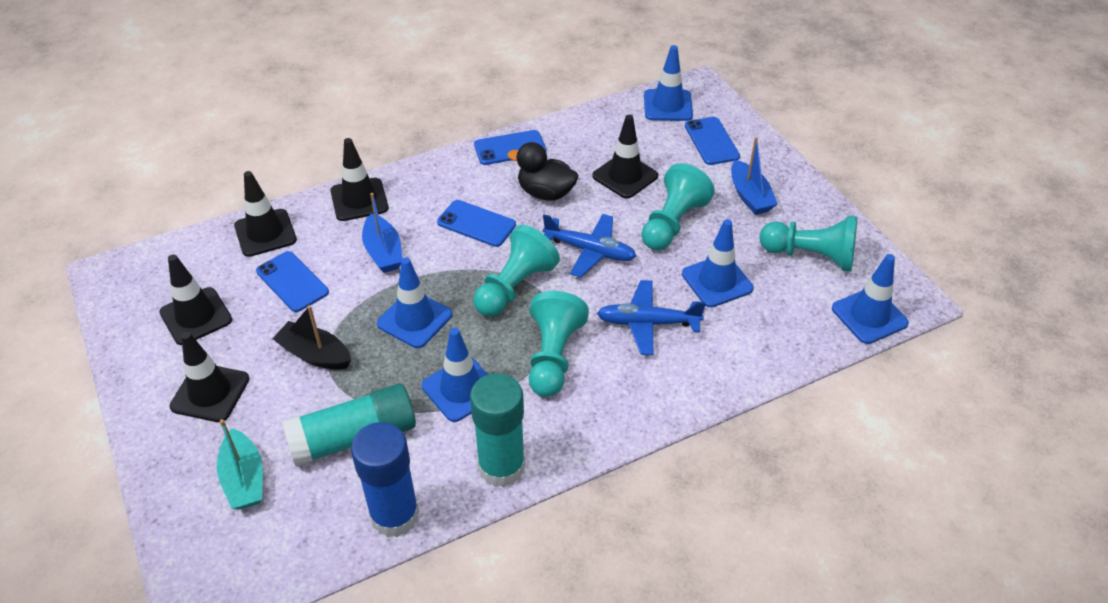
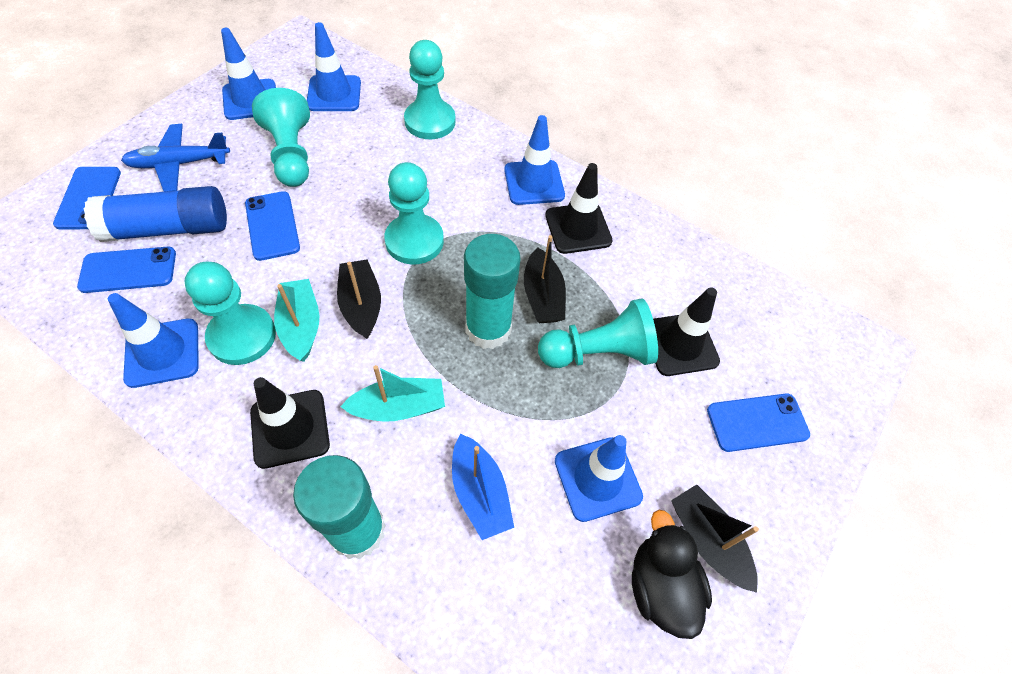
black boat: 1 -> 3
black traffic cone: 5 -> 3
blue boat: 2 -> 1
blue plane: 2 -> 1
turquoise boat: 1 -> 2
turquoise pawn: 4 -> 5

